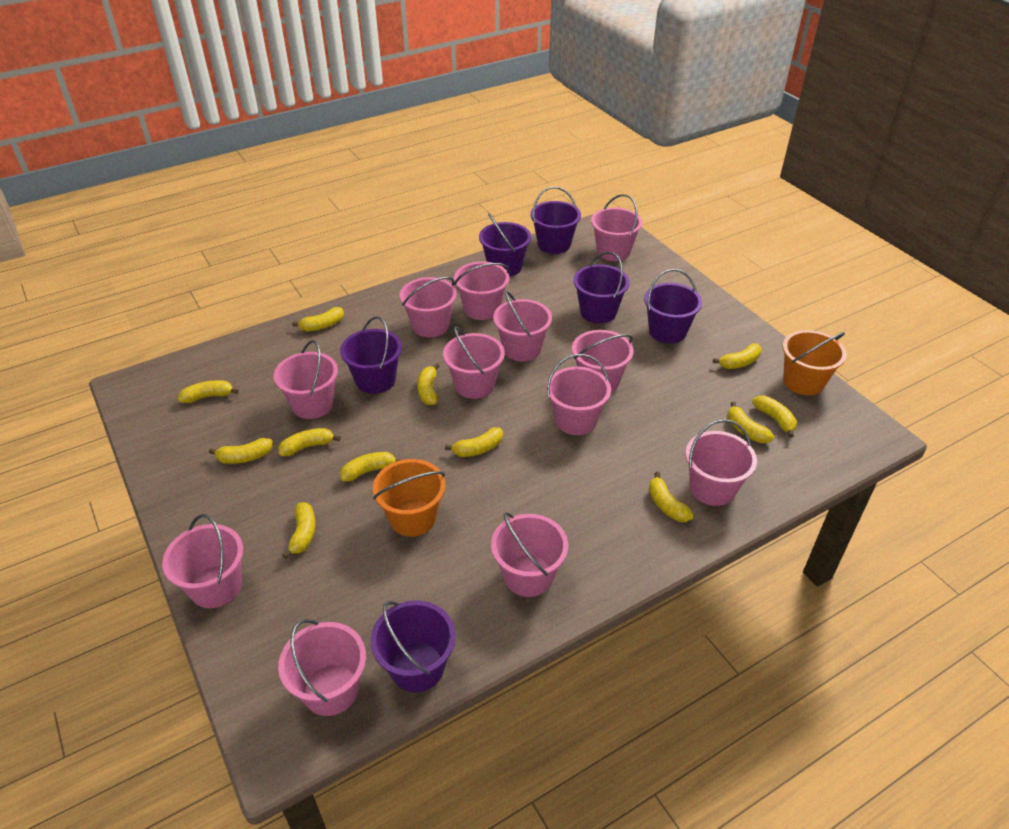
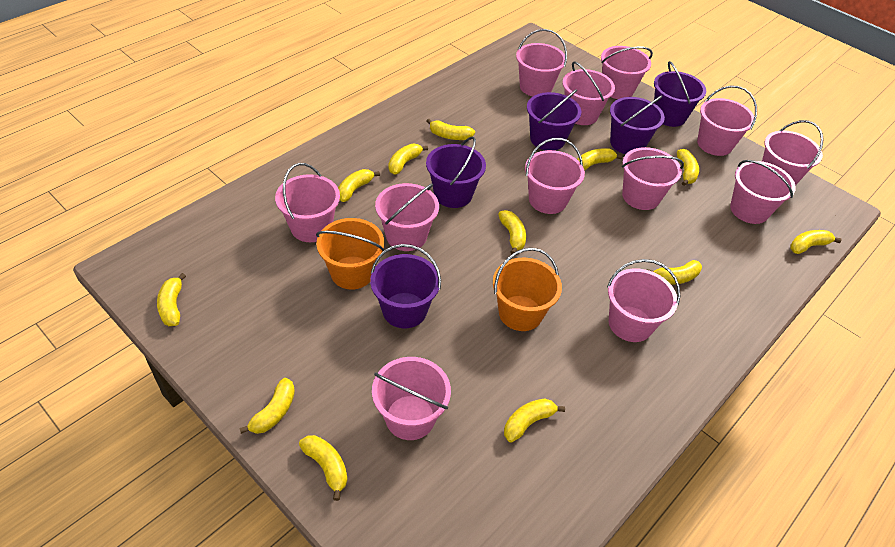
purple bucket: 6 -> 5

